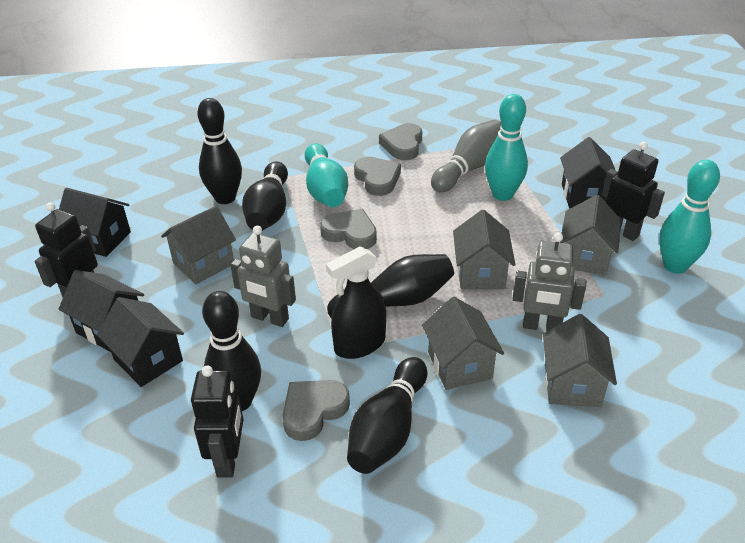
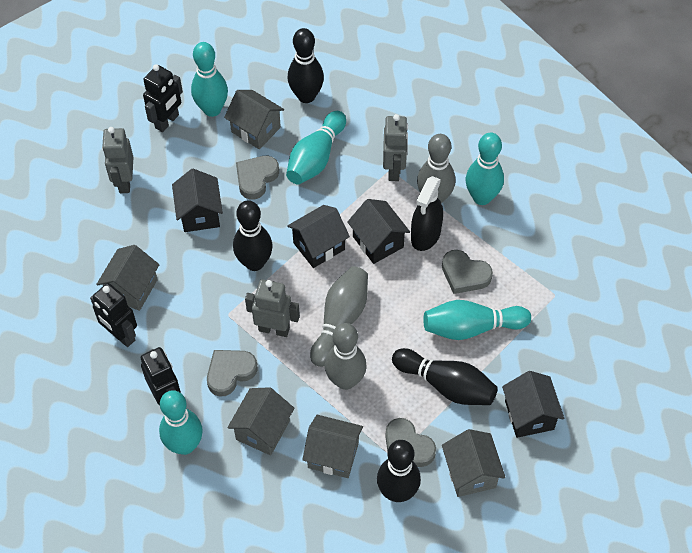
black bowling pin: 5 -> 4
grey bowling pin: 1 -> 3
grey robot: 2 -> 3
turquoise bowling pin: 3 -> 5

